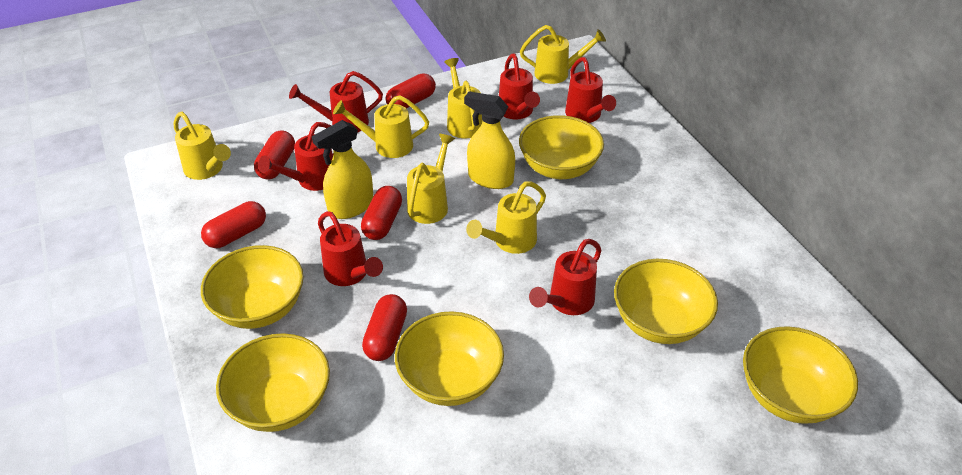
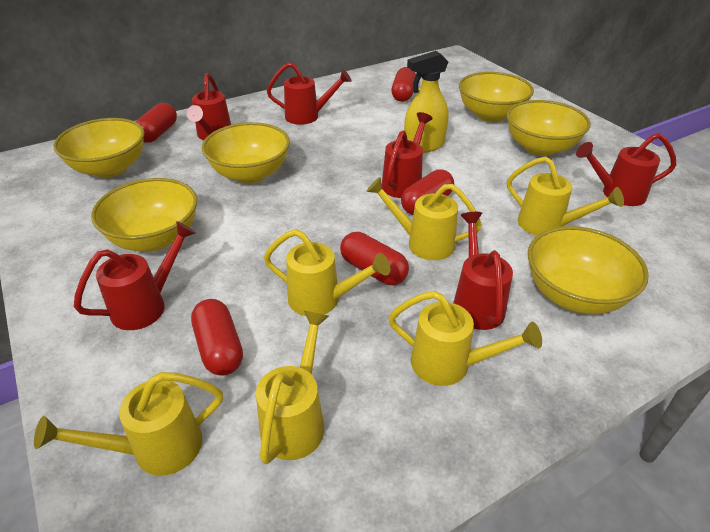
yellow spray bottle: 2 -> 1

